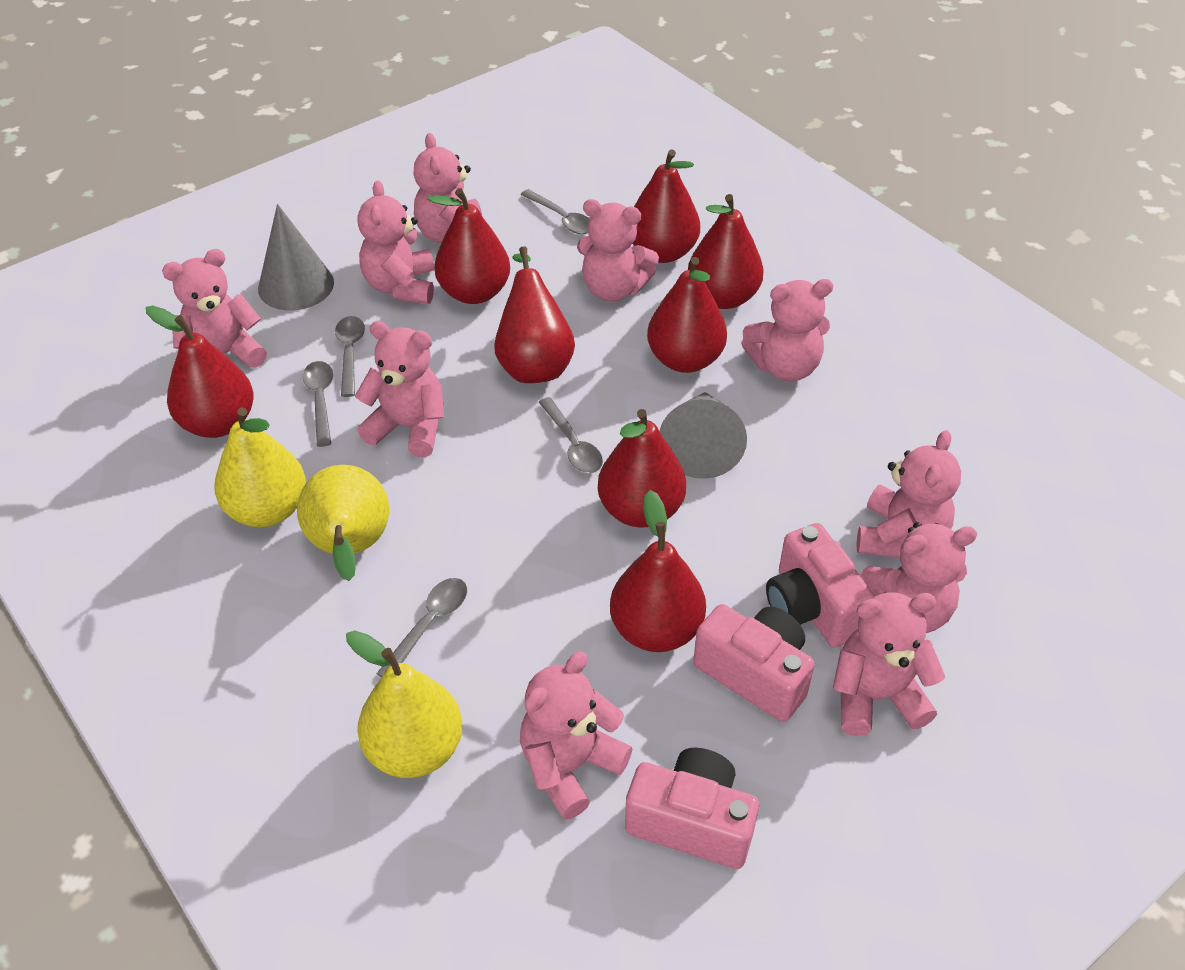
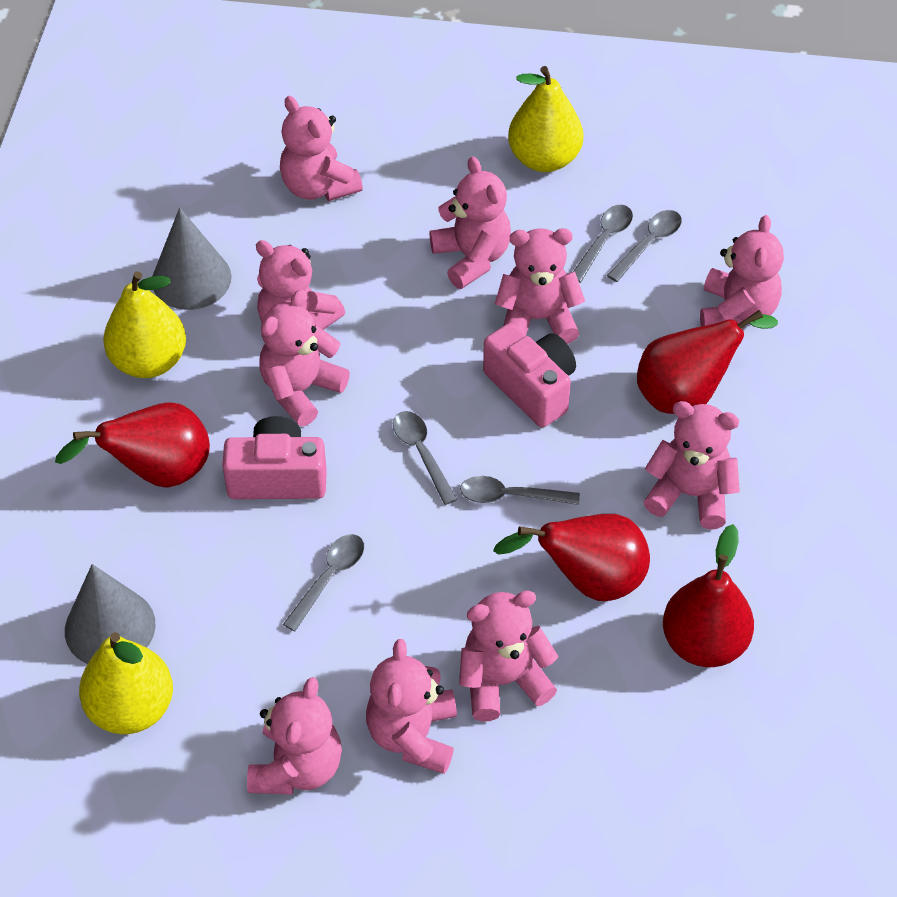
pink camera: 3 -> 2
red pear: 8 -> 4

